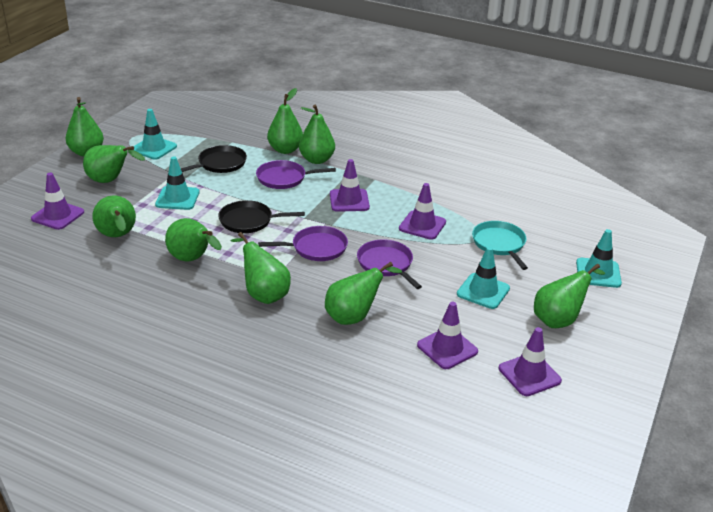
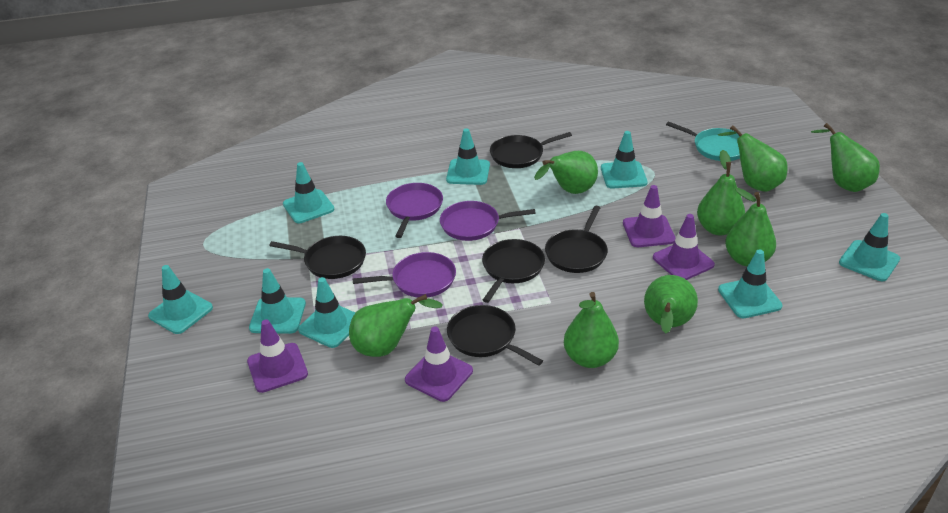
black pan: 2 -> 5
green pear: 9 -> 8
purple traffic cone: 5 -> 4
turquoise traffic cone: 4 -> 8

